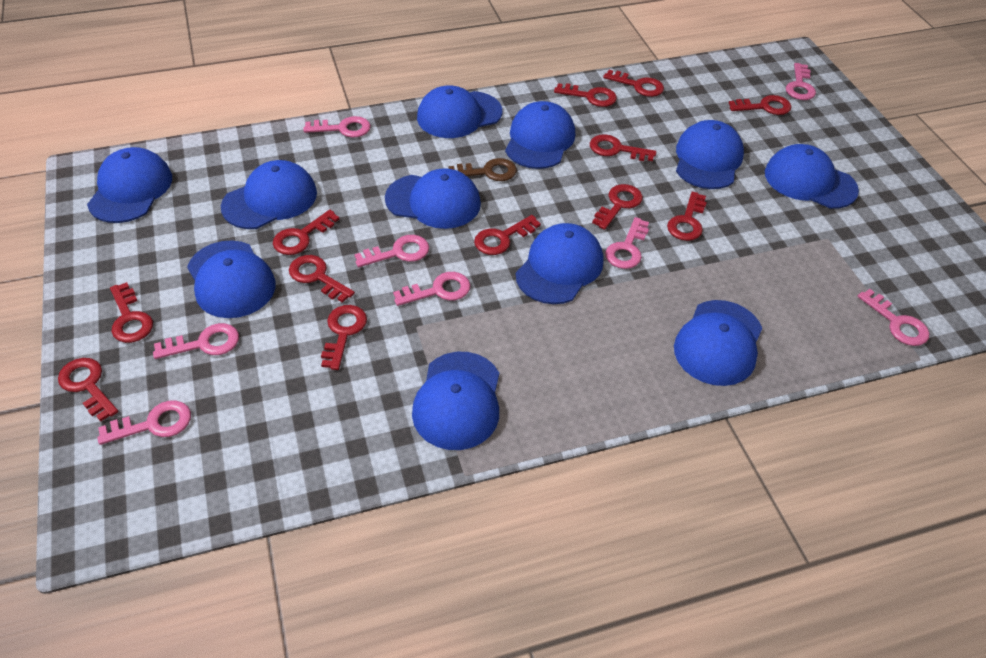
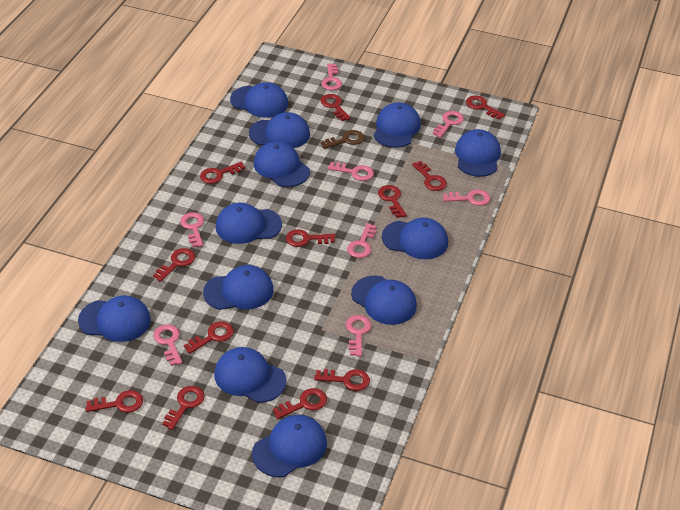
blue cap: 11 -> 12

